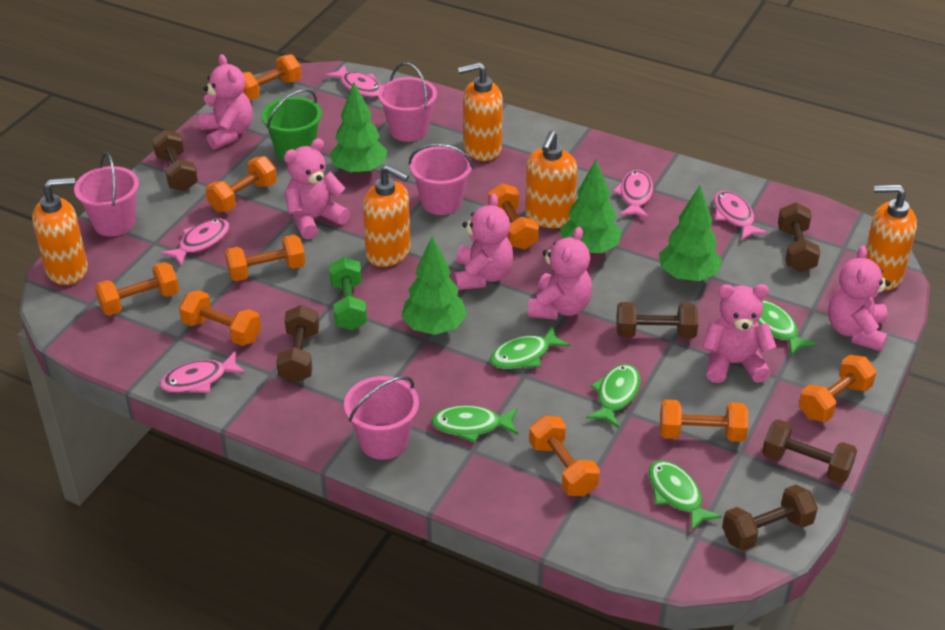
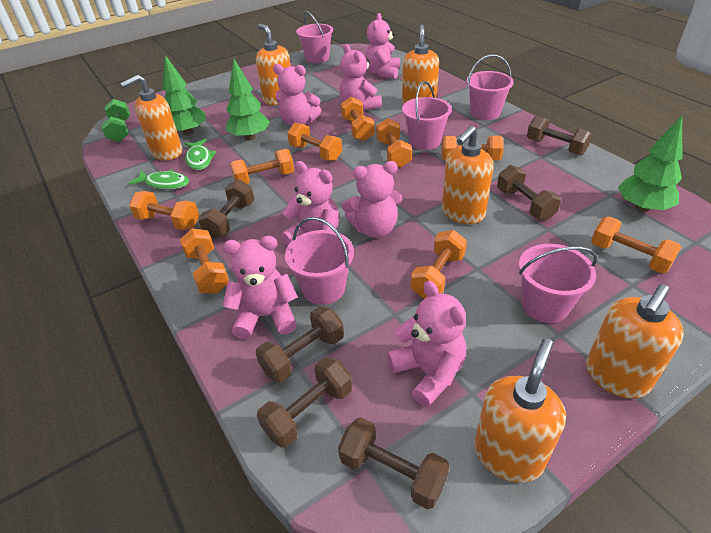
green bucket: 1 -> 0
green fish: 5 -> 2
green tree: 4 -> 3
orange soap dispenser: 5 -> 6
pink bucket: 4 -> 5
pink fish: 5 -> 0
pink teddy bear: 6 -> 7

